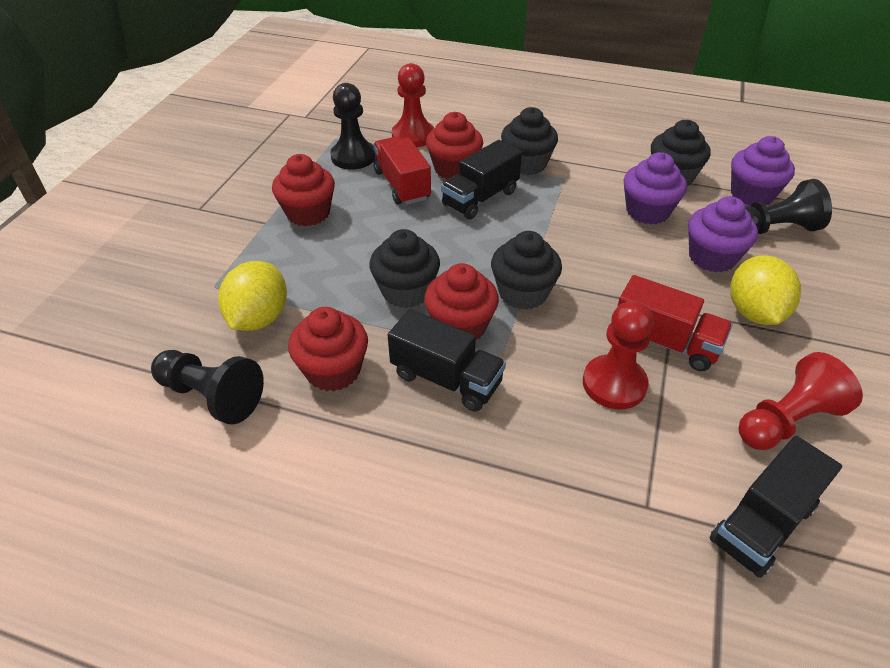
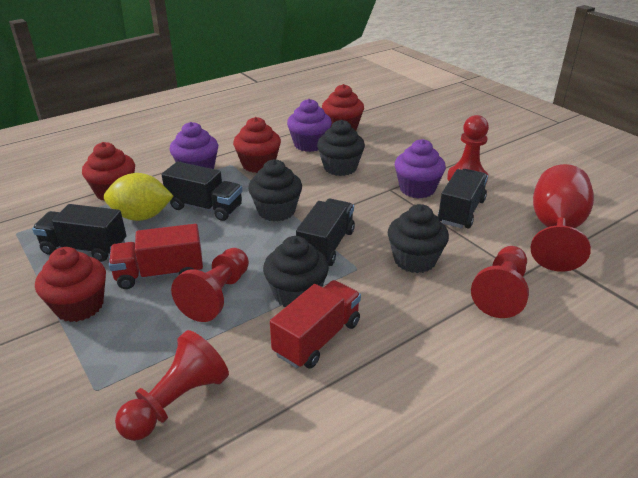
black pawn: 3 -> 0
black truck: 3 -> 4
red goblet: 0 -> 1
red pawn: 3 -> 4
yellow lemon: 2 -> 1

